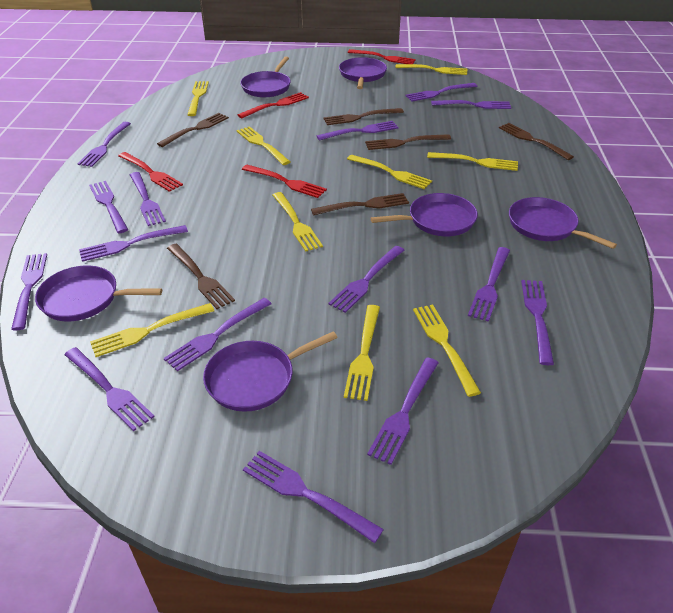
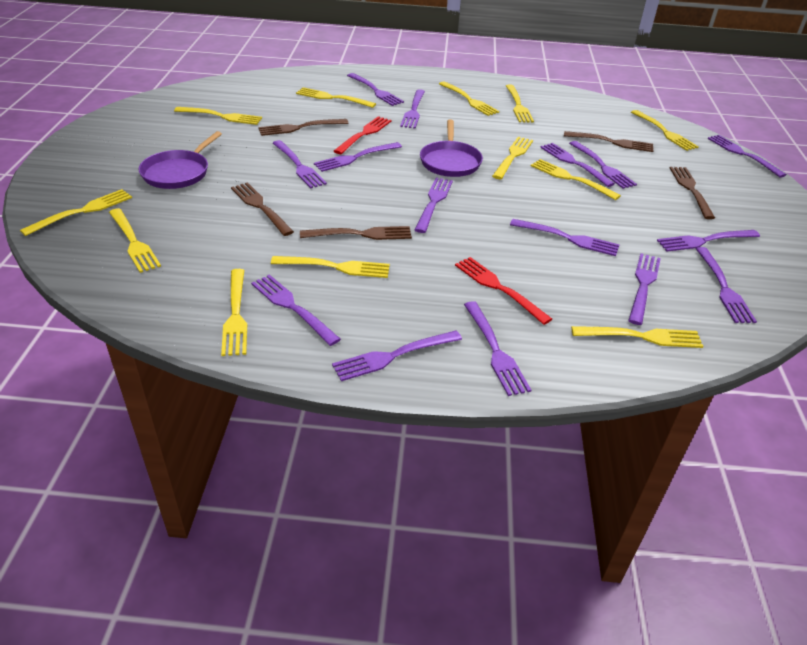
brown fork: 6 -> 5
purple pan: 6 -> 2
red fork: 4 -> 2
yellow fork: 9 -> 12

